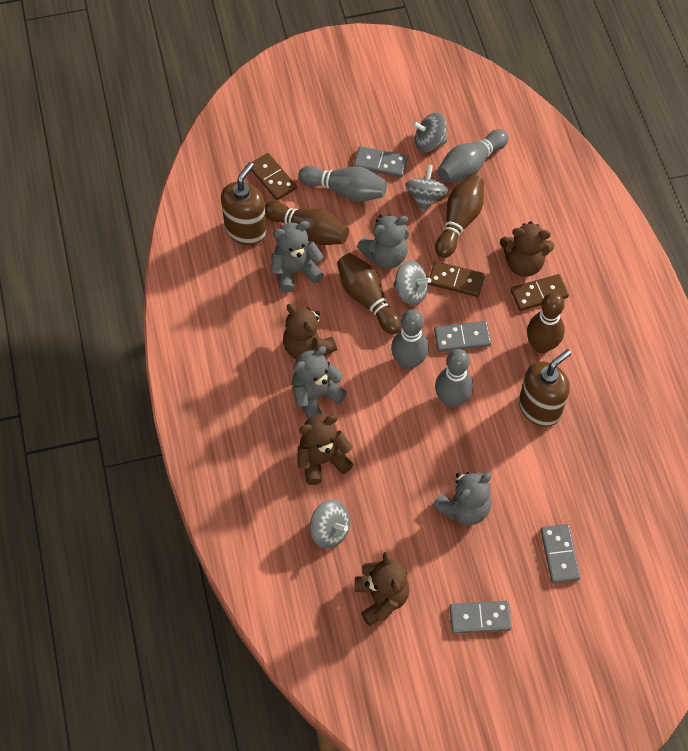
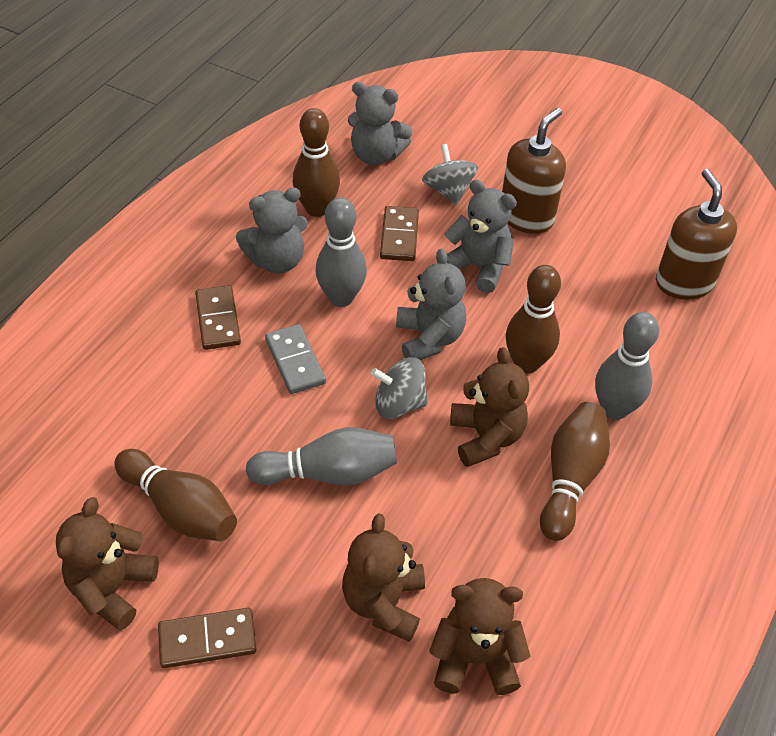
grey bowling pin: 4 -> 3
grey domino: 4 -> 1
grey spinning top: 4 -> 2

